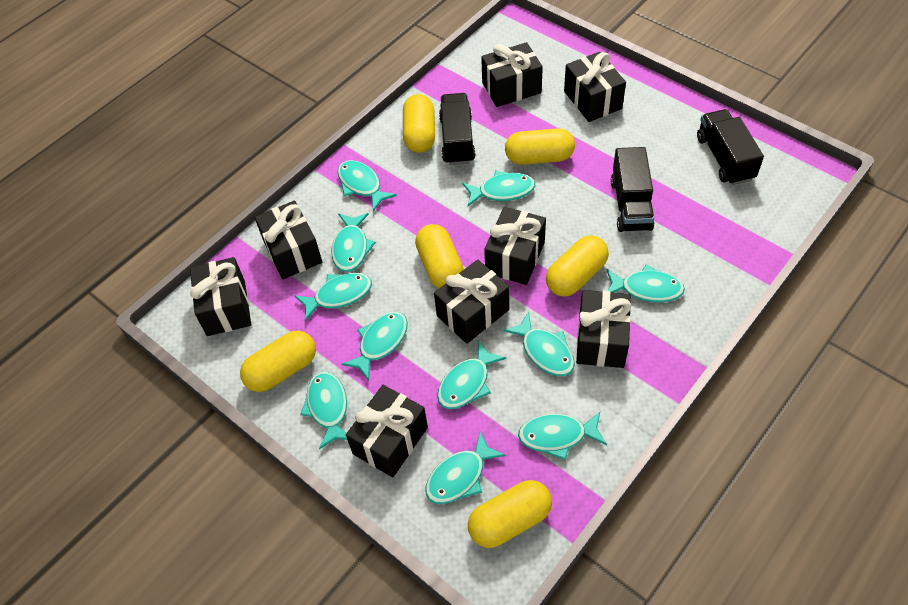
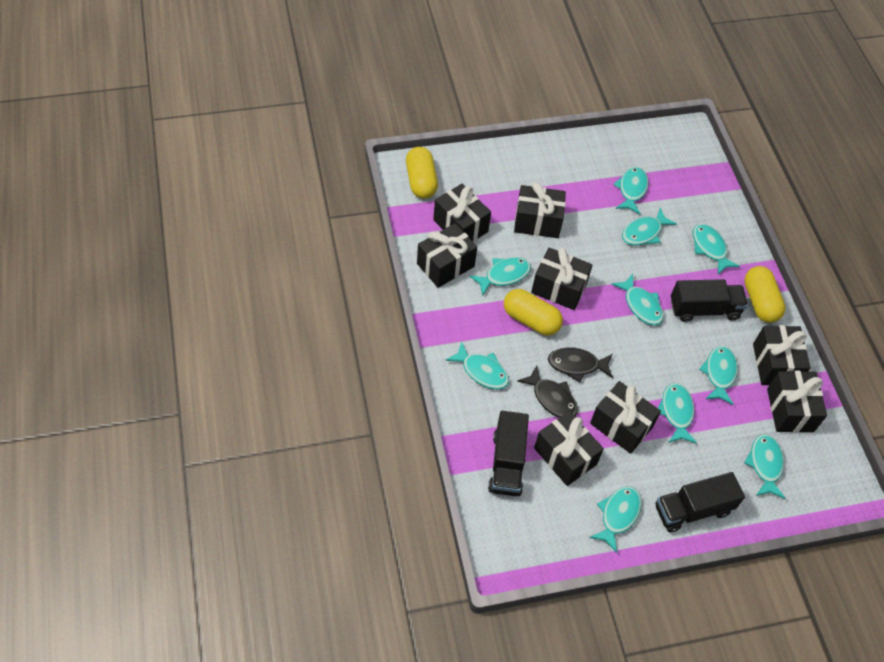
black fish: 0 -> 2
turquoise fish: 11 -> 10
yellow capsule: 6 -> 3

